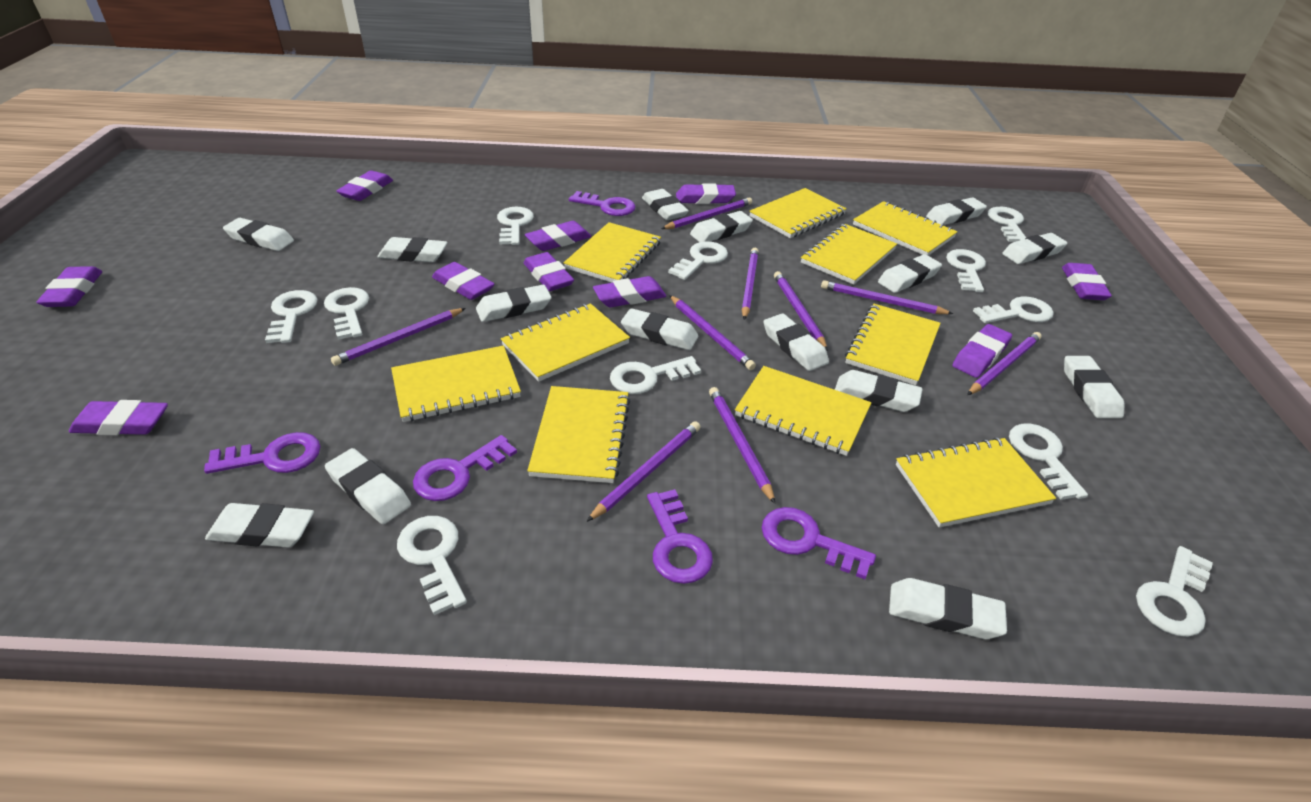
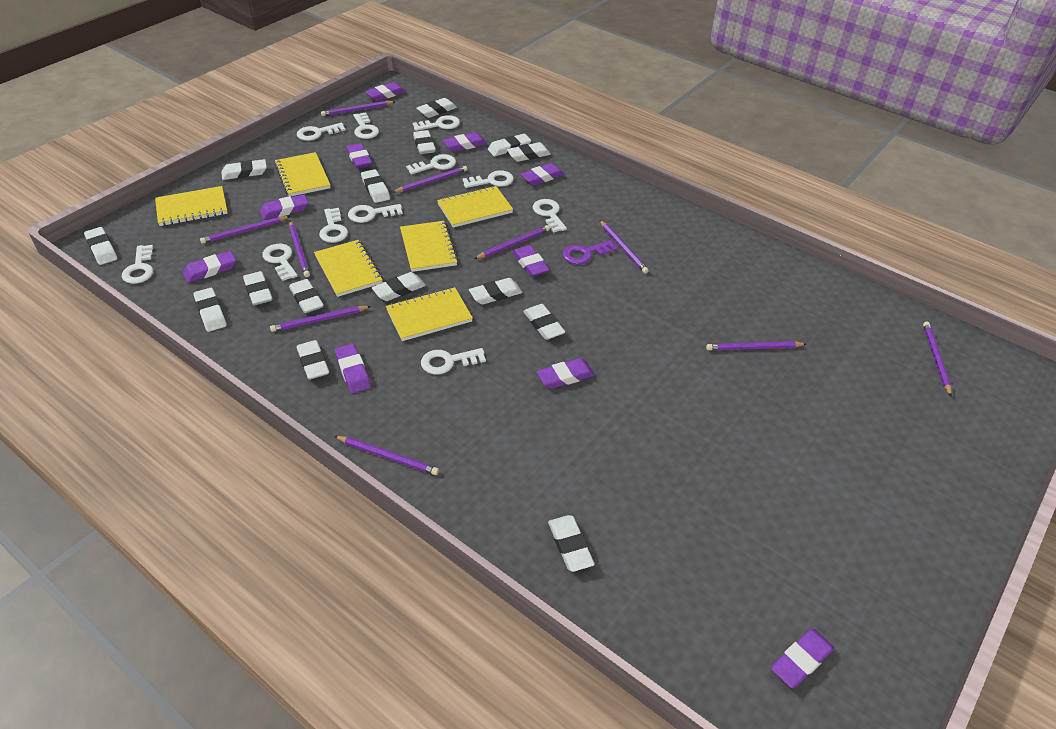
purple key: 5 -> 1
purple pencil: 9 -> 10
yellow notebook: 10 -> 6

